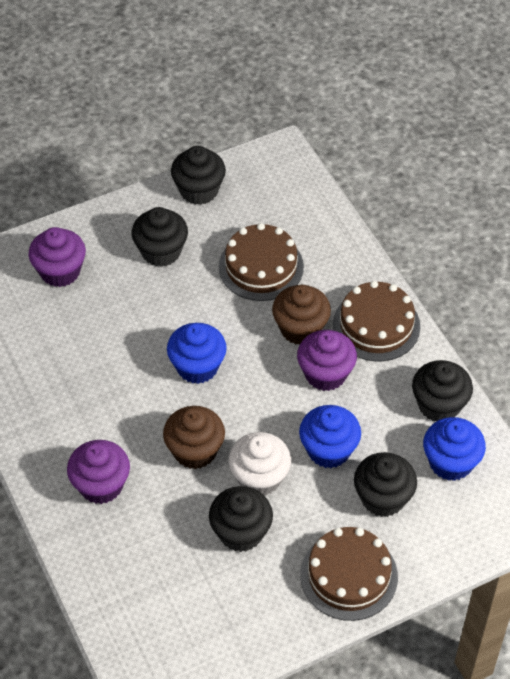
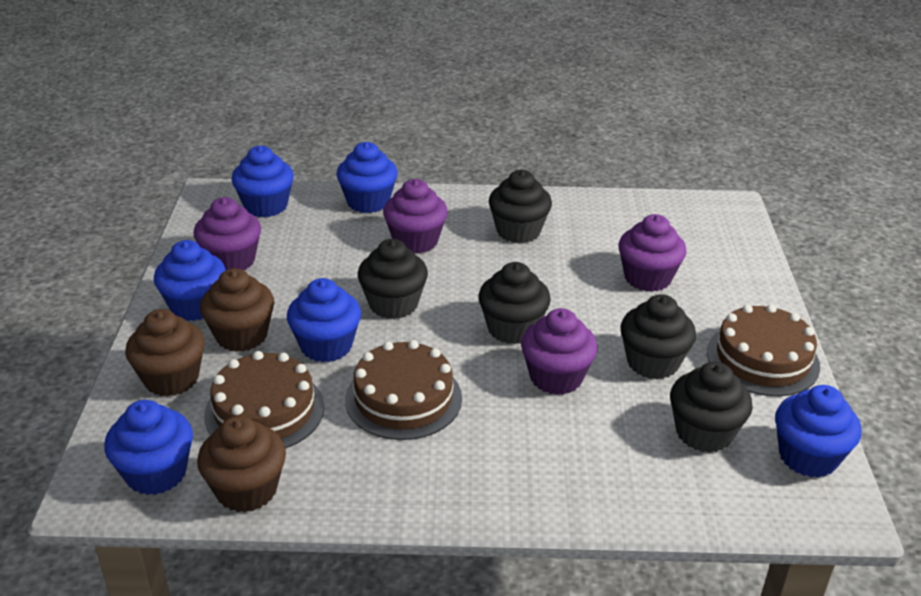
blue cupcake: 3 -> 6
brown cupcake: 2 -> 3
purple cupcake: 3 -> 4
white cupcake: 1 -> 0

